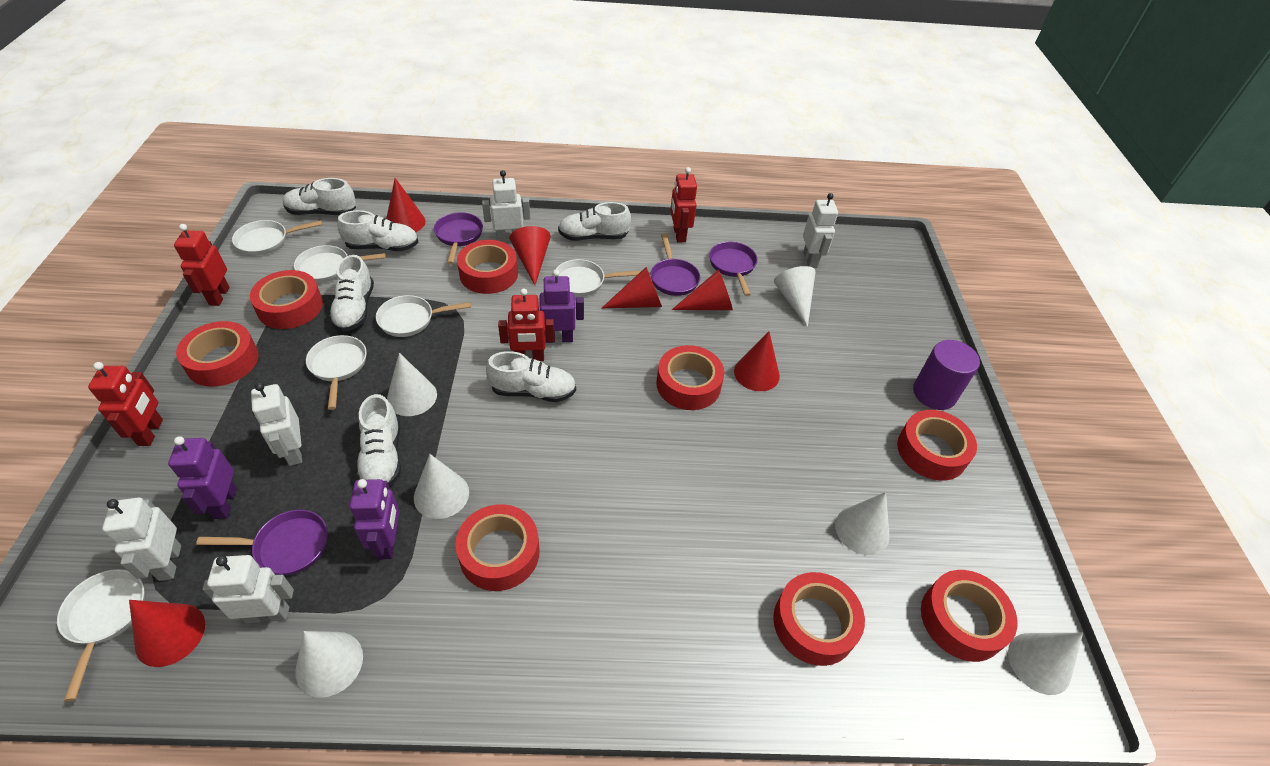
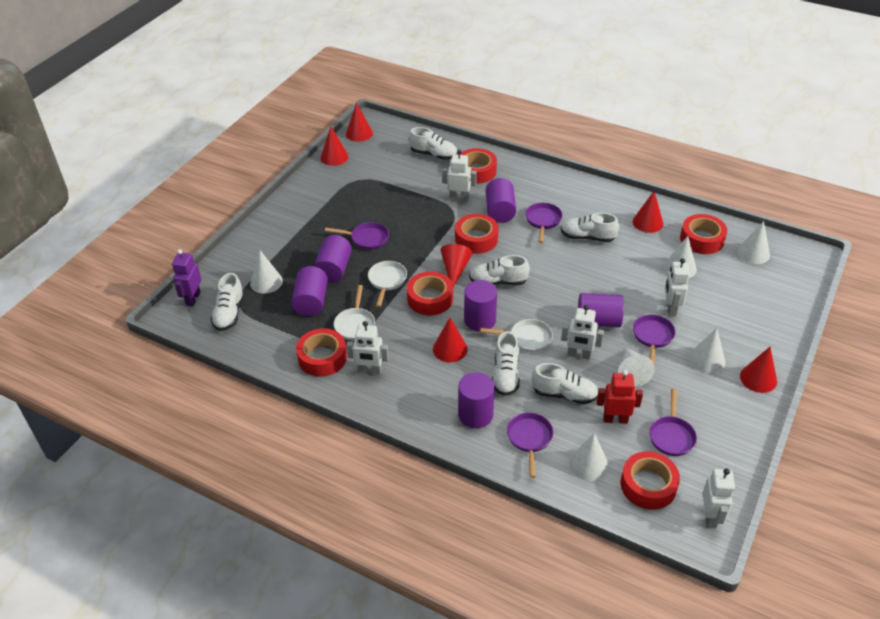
purple cylinder: 1 -> 6
purple pan: 4 -> 5
purple robot: 3 -> 1
red robot: 4 -> 1
red tape: 8 -> 6
white pan: 6 -> 3

